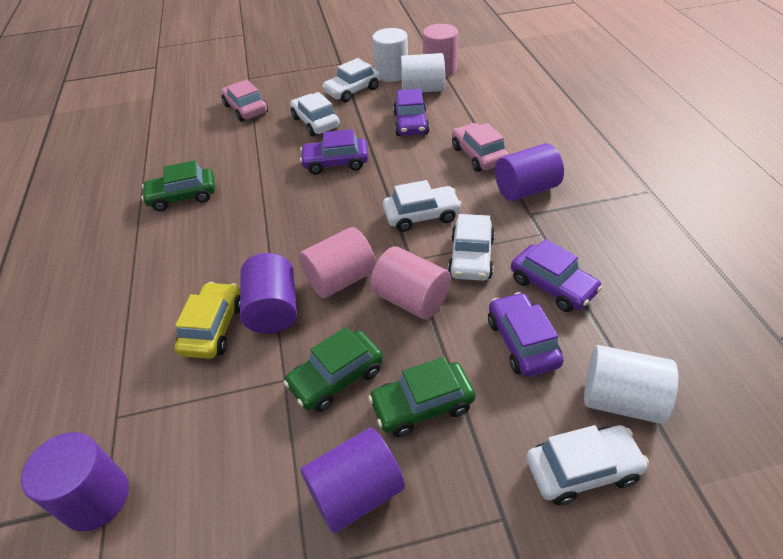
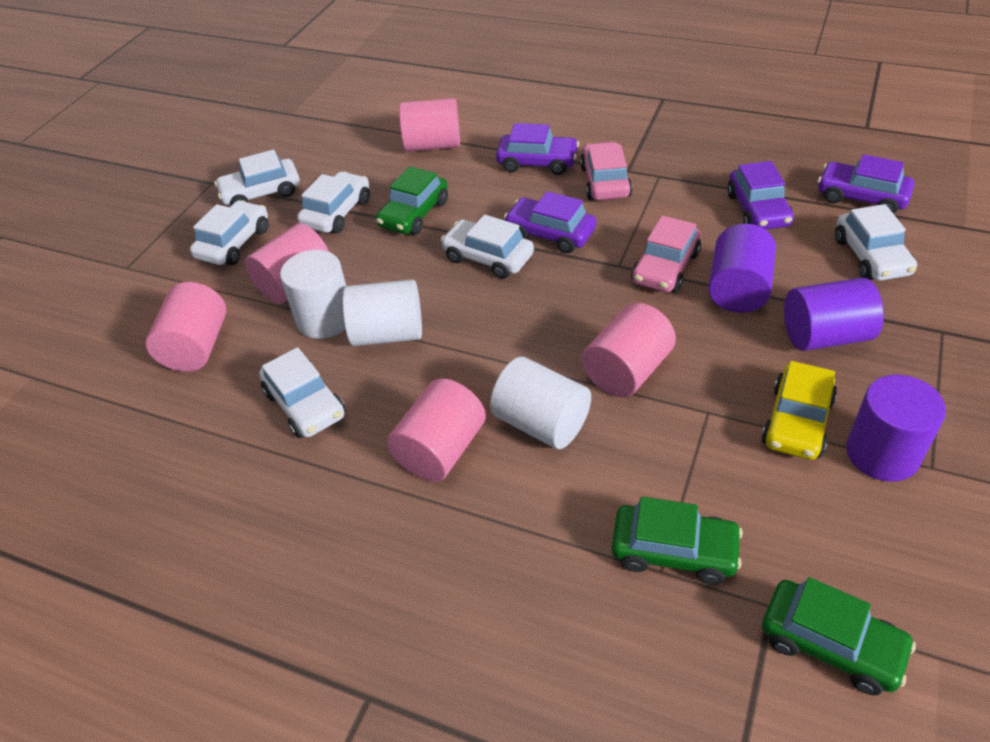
pink cylinder: 3 -> 5
purple cylinder: 4 -> 3
white car: 5 -> 6

